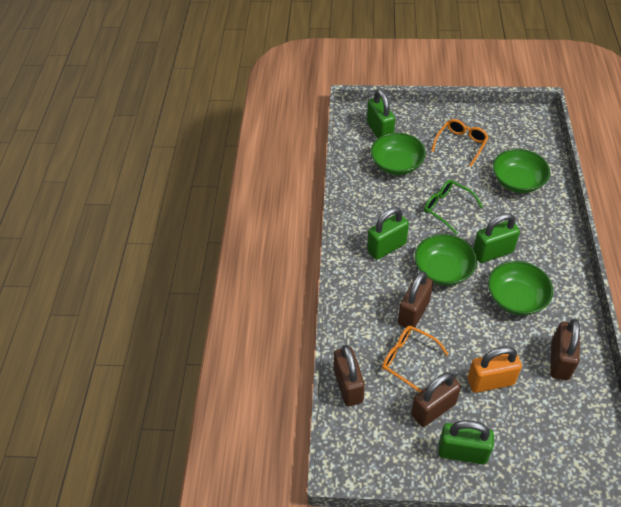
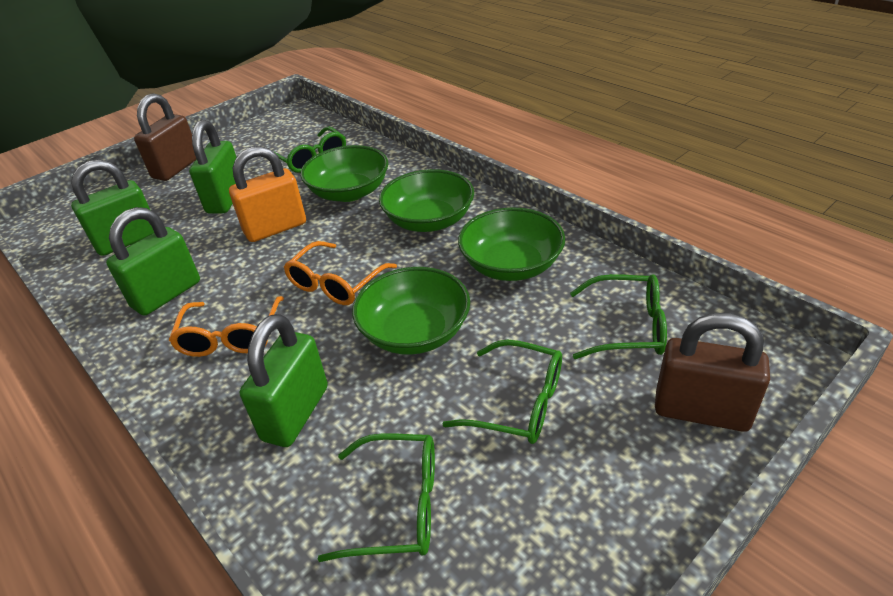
brown padlock: 4 -> 2
green glasses: 1 -> 4

